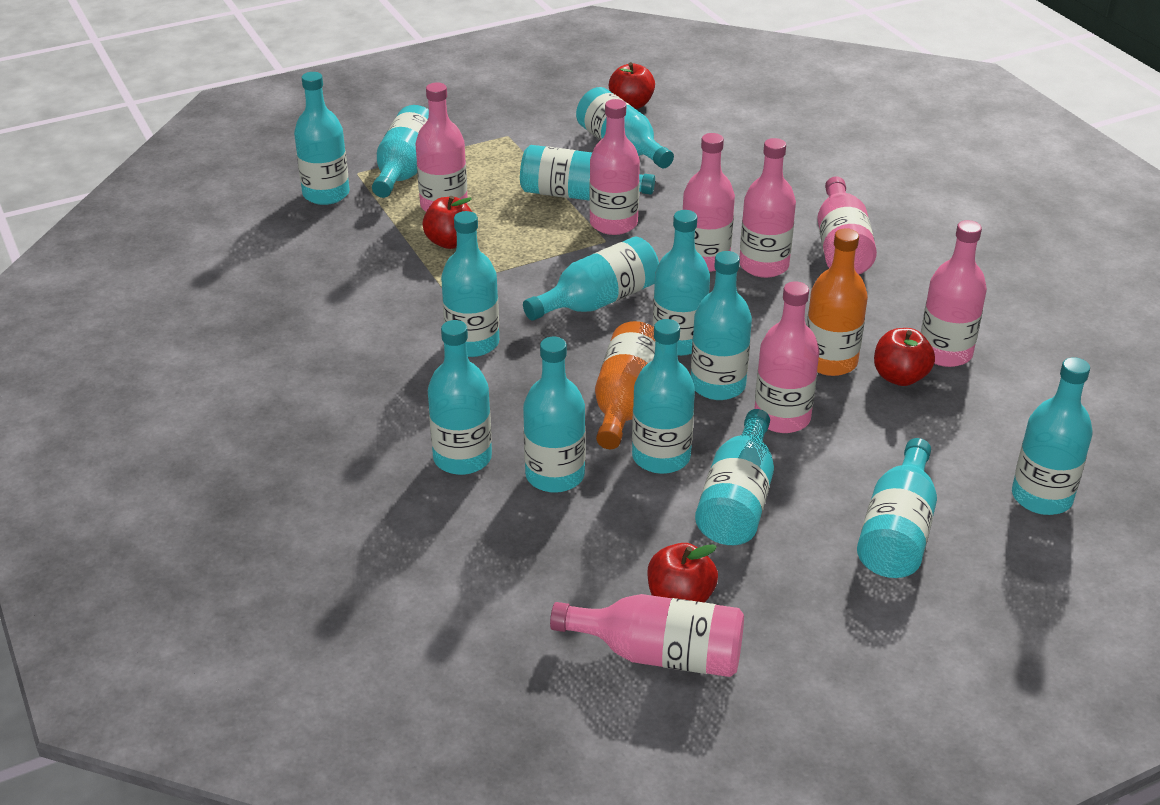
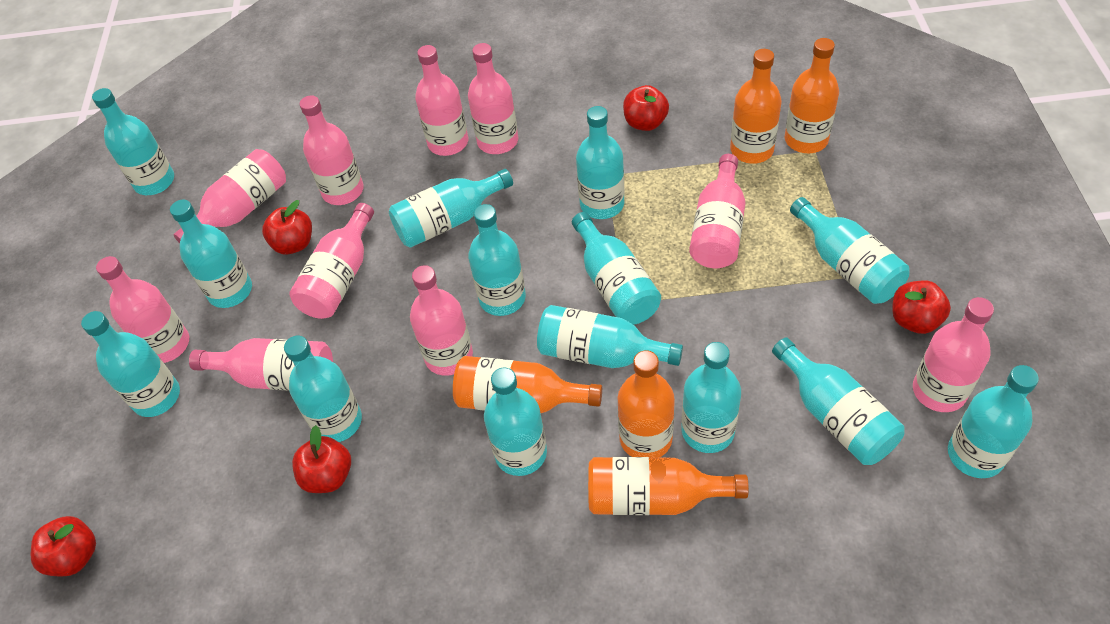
orange bottle: 2 -> 5
pink bottle: 8 -> 10
red apple: 4 -> 5

